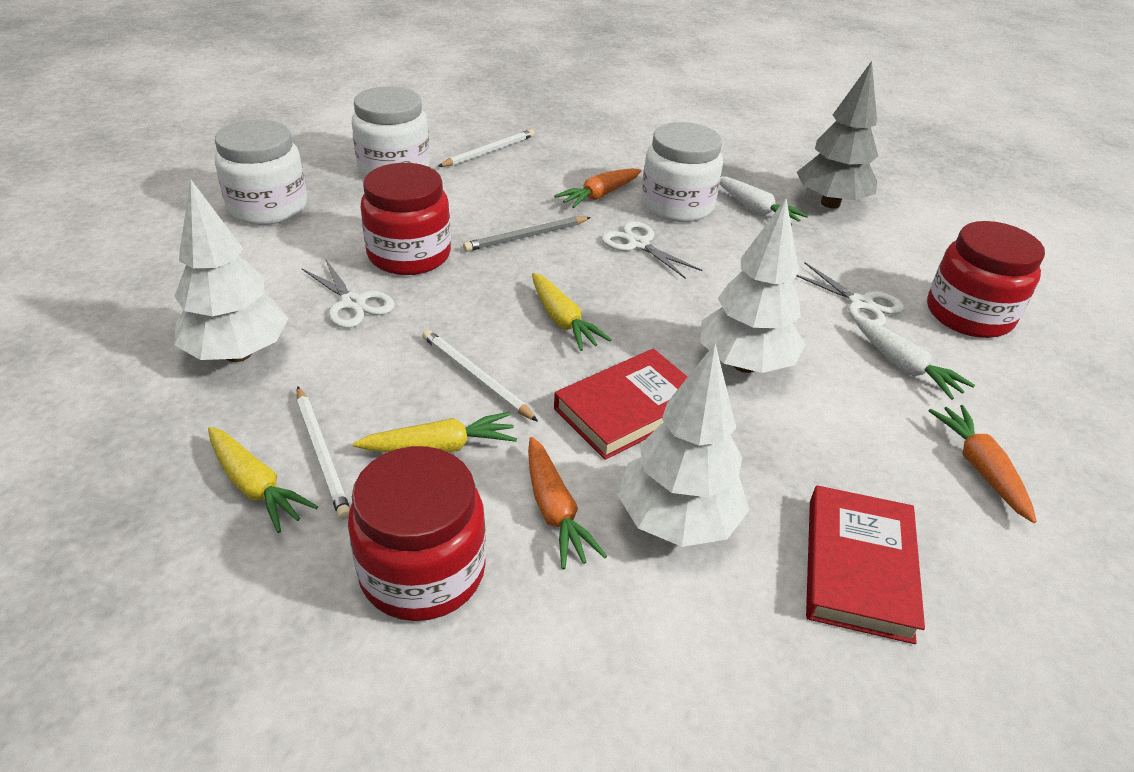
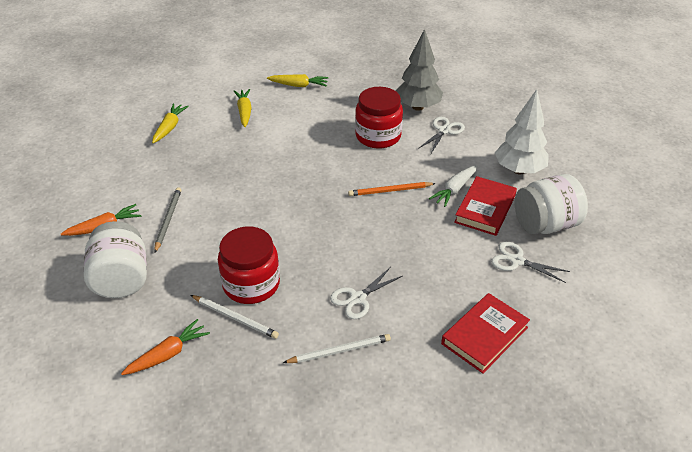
orange carrot: 3 -> 2
orange pencil: 0 -> 1
red jar: 3 -> 2
white carrot: 2 -> 1
white jar: 3 -> 2
white pencil: 3 -> 2
white tree: 3 -> 1

